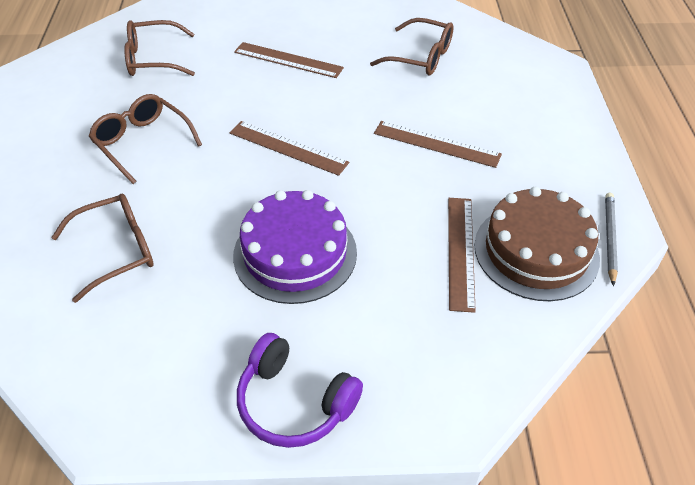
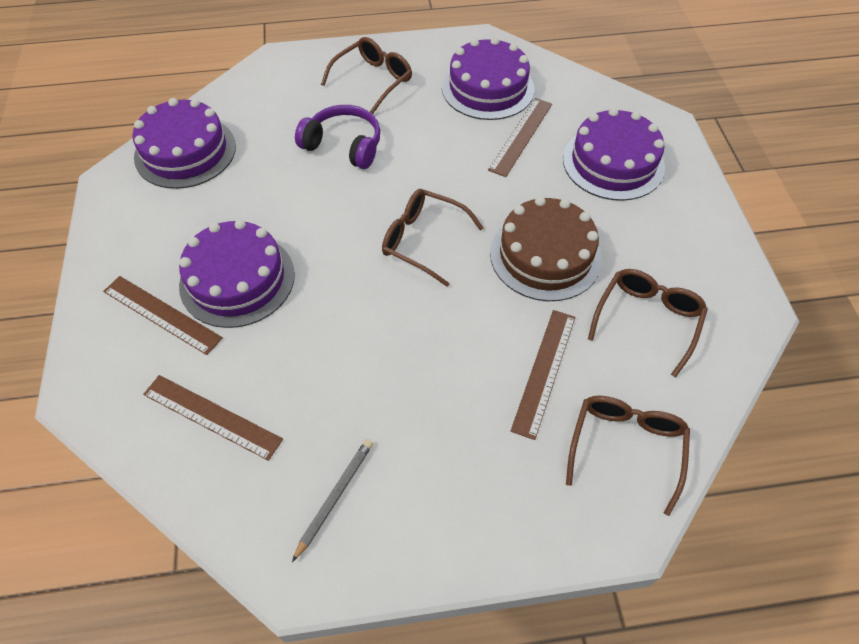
purple cake: 1 -> 4

